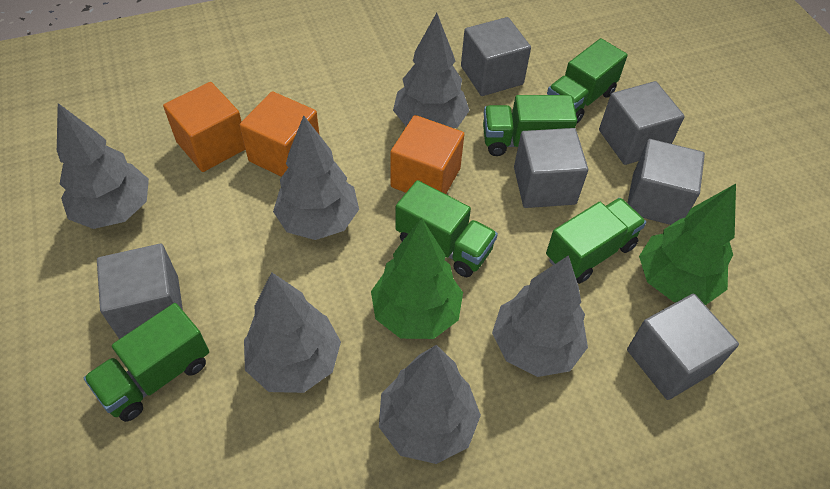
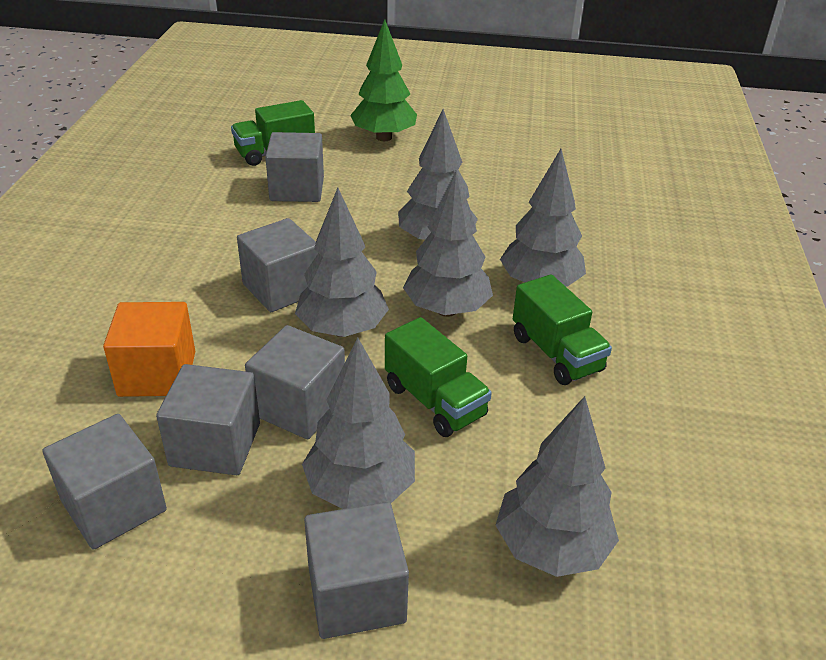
green tree: 2 -> 1
green truck: 5 -> 3
orange cube: 3 -> 1

